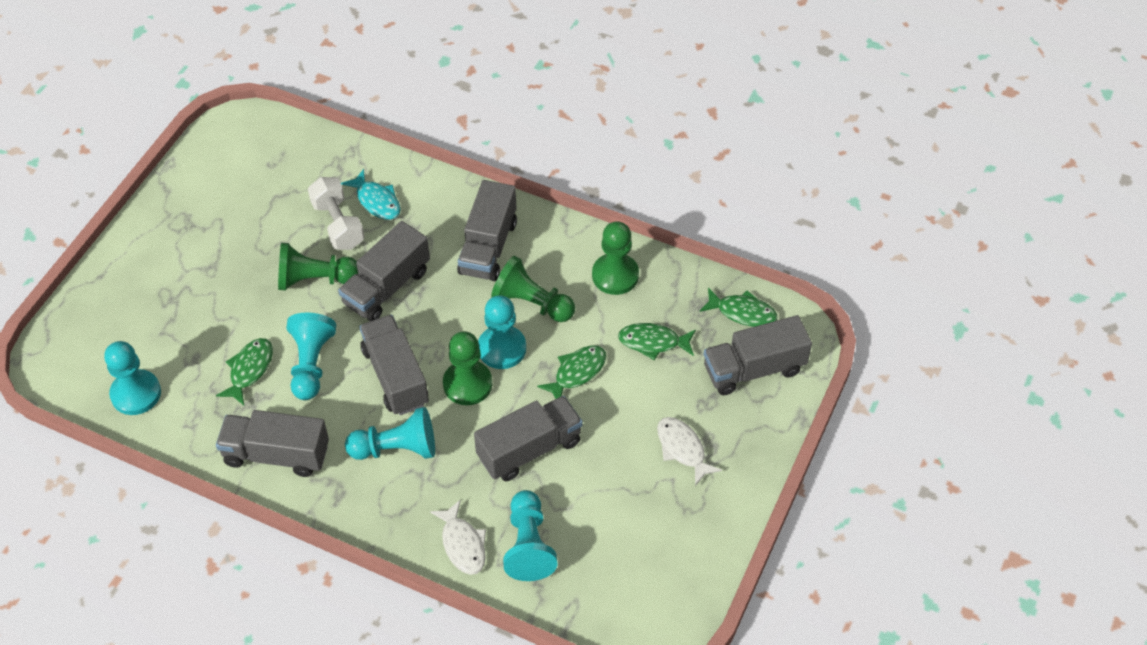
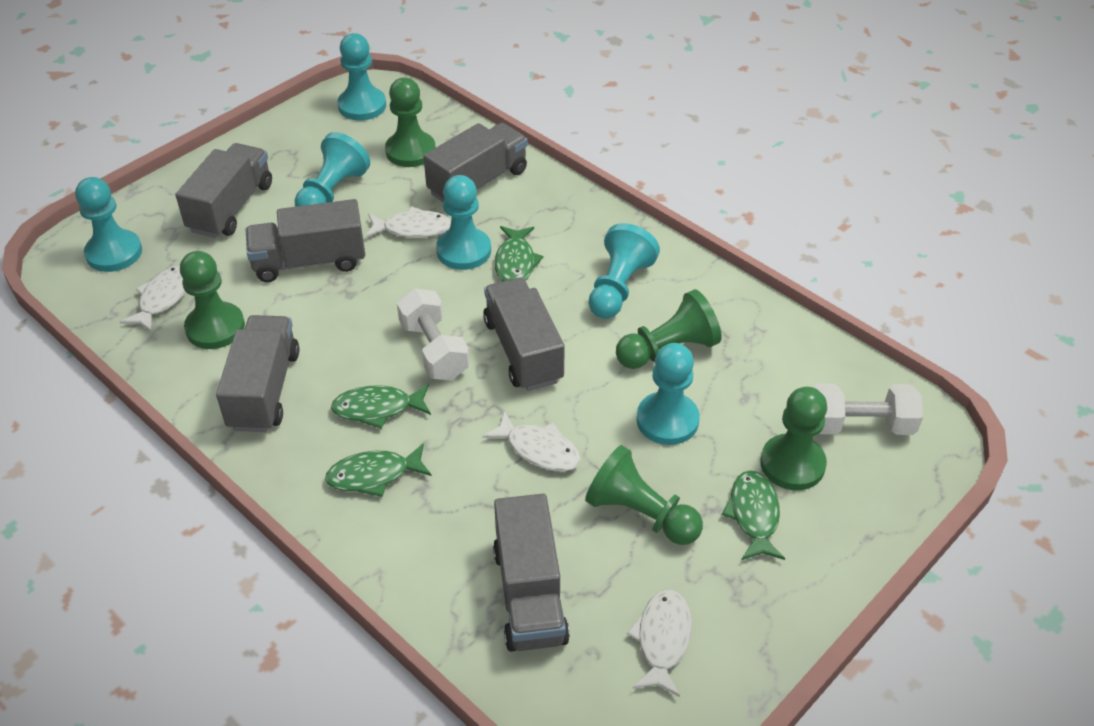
green pawn: 4 -> 5
turquoise fish: 1 -> 0
turquoise pawn: 5 -> 6
white dumbbell: 1 -> 2
white fish: 2 -> 4

